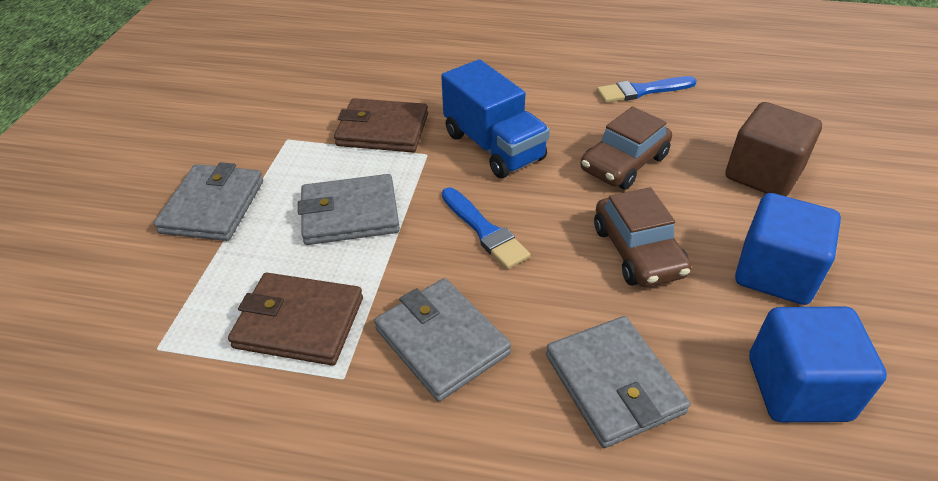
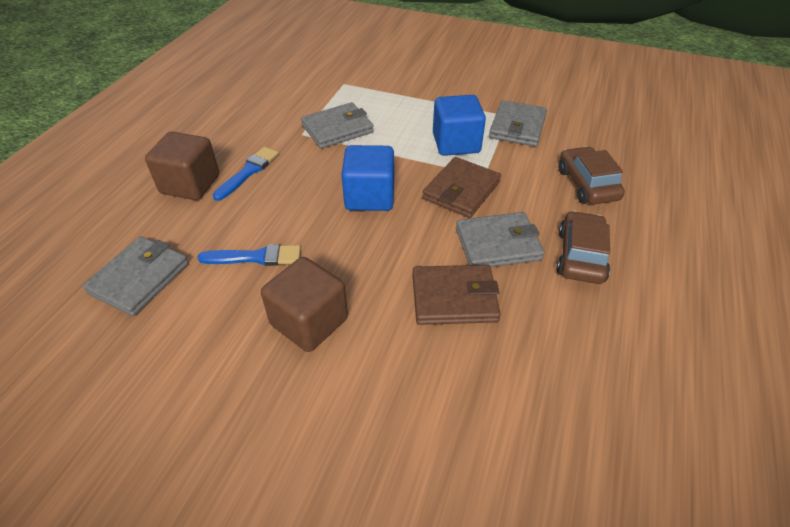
blue truck: 1 -> 0
brown cube: 1 -> 2

